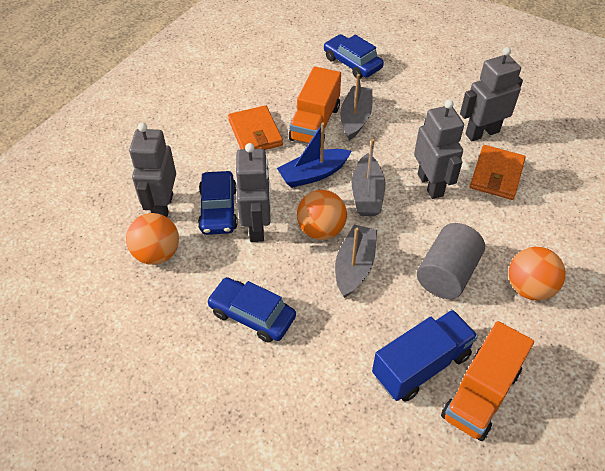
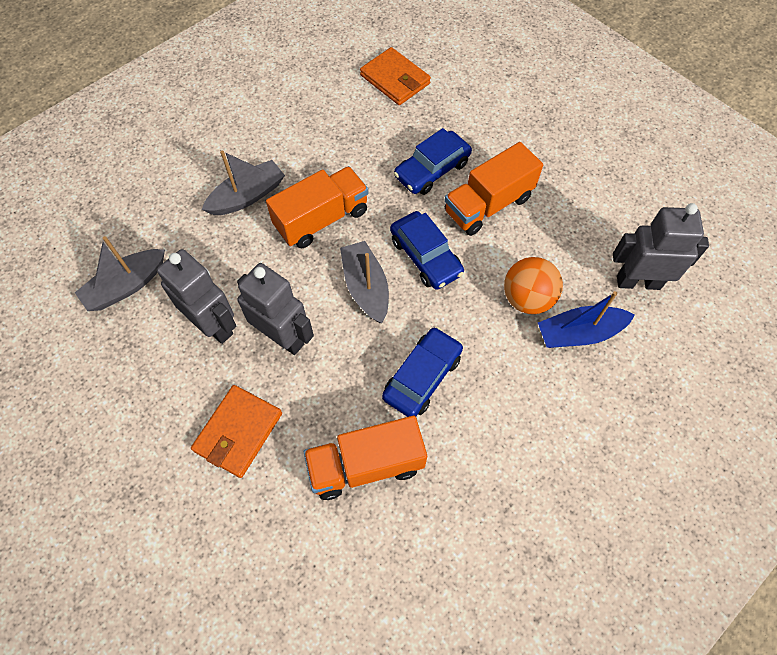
blue truck: 1 -> 0
grey cylinder: 1 -> 0
grey robot: 4 -> 3
orange ball: 3 -> 1
orange truck: 2 -> 3

